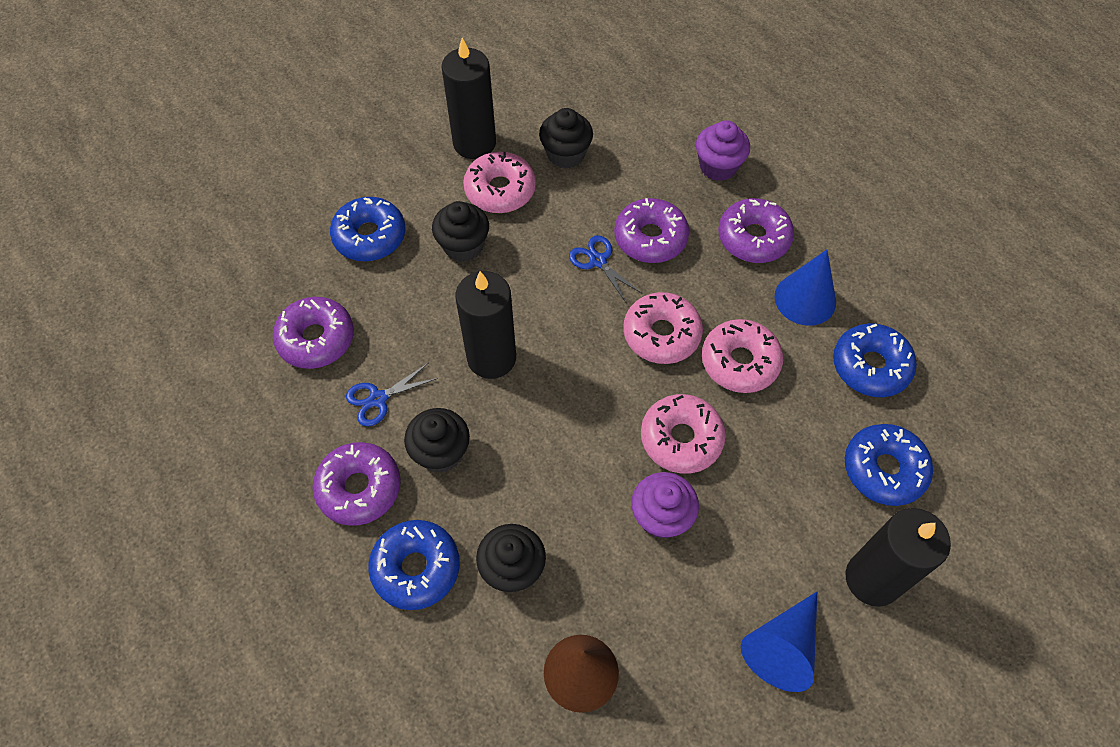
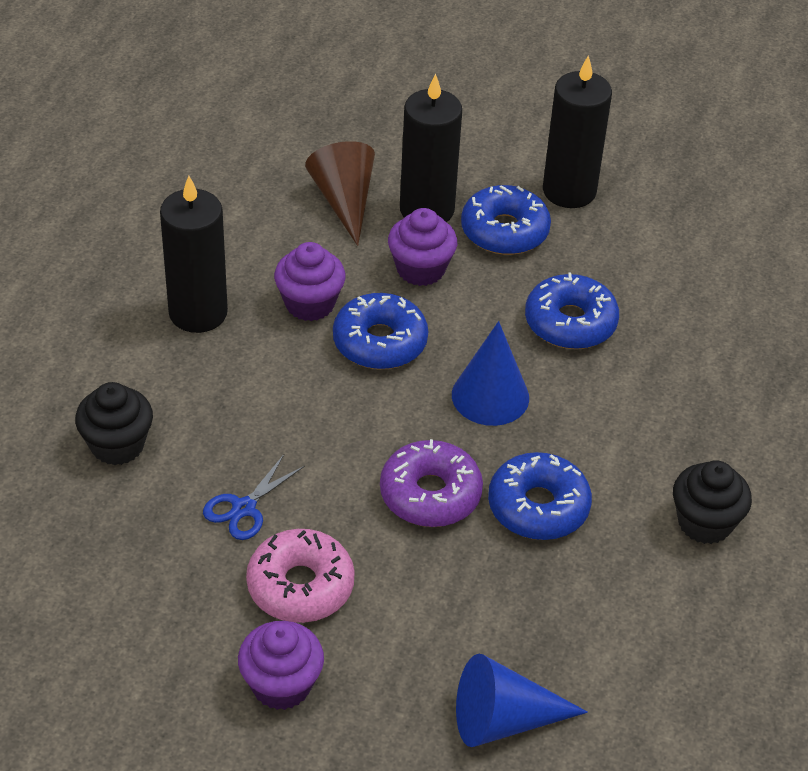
black cupcake: 4 -> 2
blue scissors: 2 -> 1
pink donut: 4 -> 1
purple cupcake: 2 -> 3
purple donut: 4 -> 1

